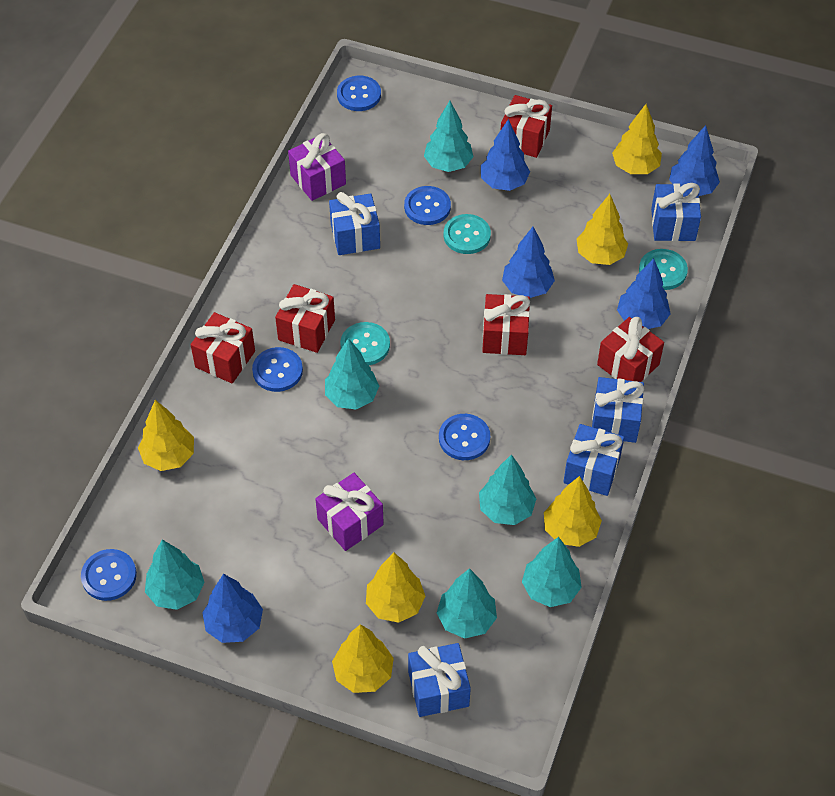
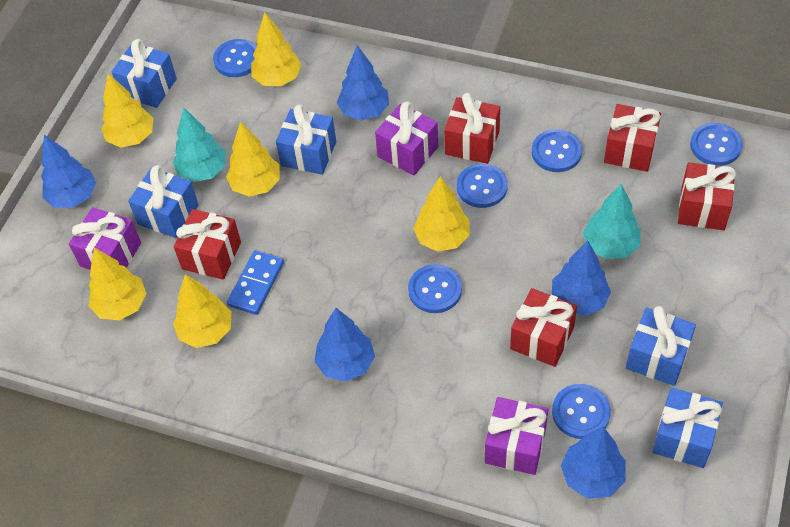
blue button: 5 -> 6
blue domino: 0 -> 1
purple gift: 2 -> 3
turquoise button: 3 -> 0
turquoise tree: 6 -> 2

